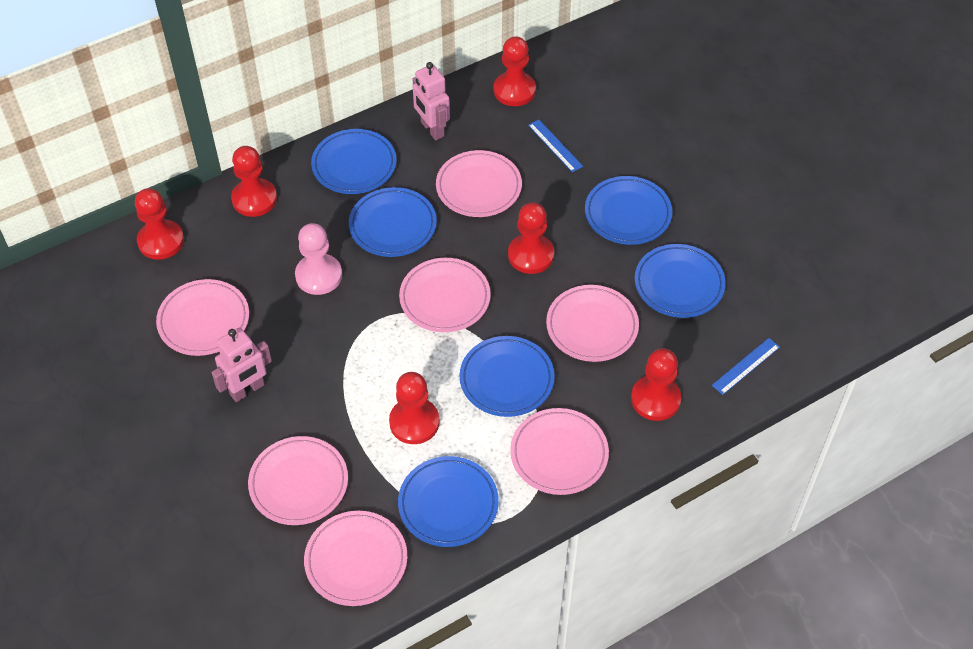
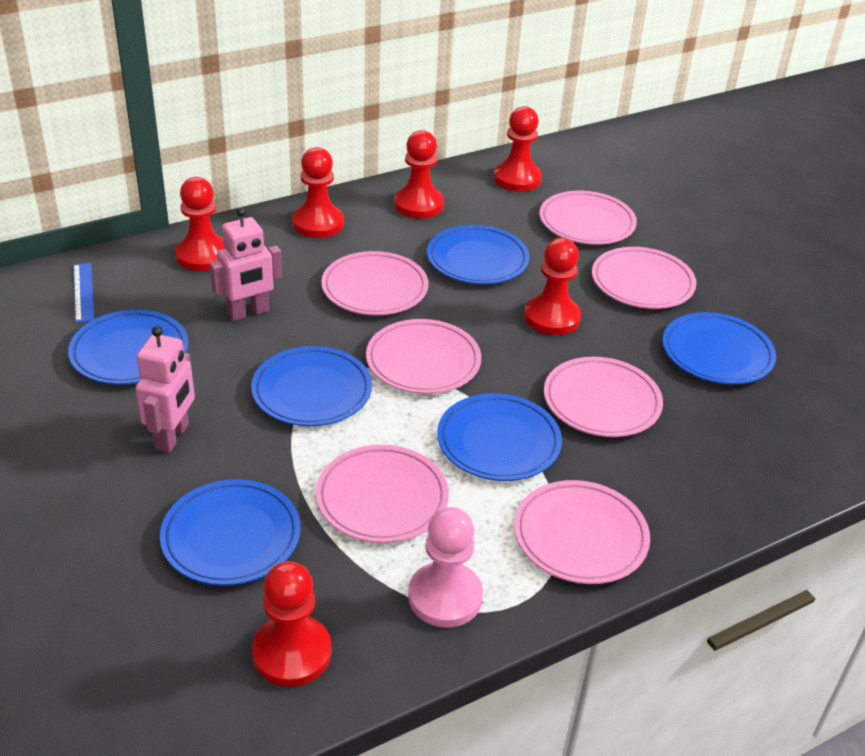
blue ruler: 2 -> 1

